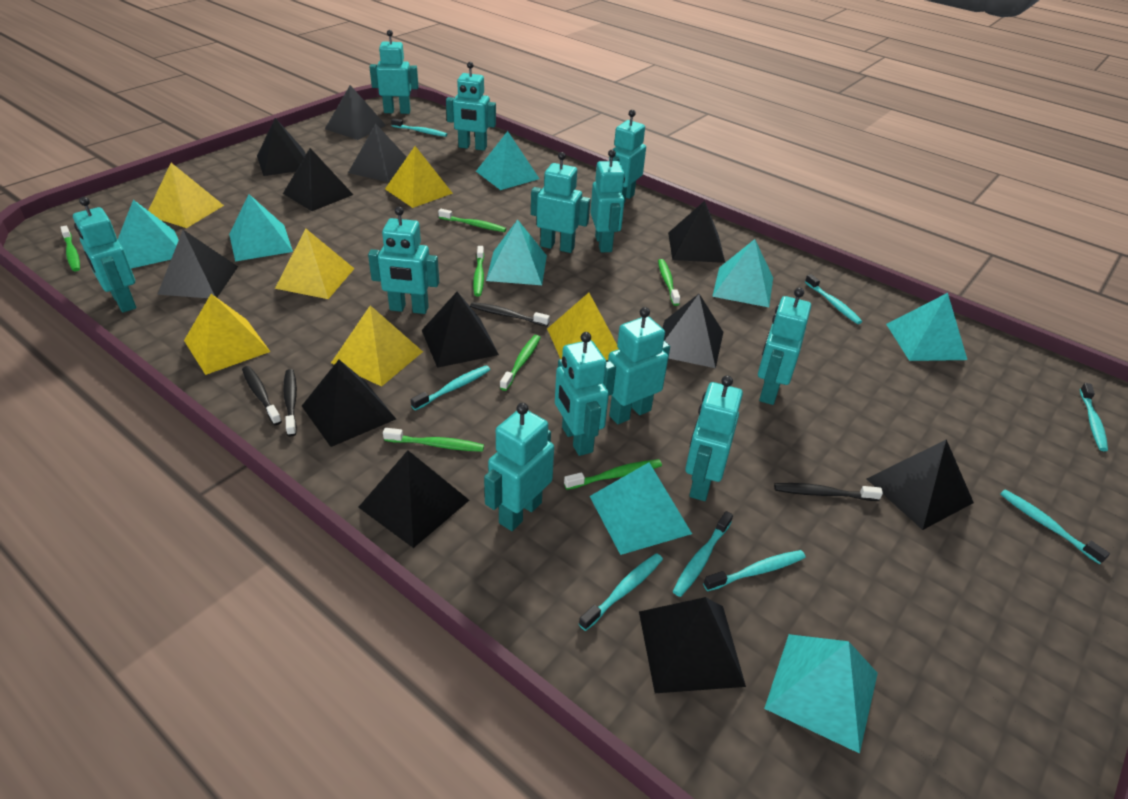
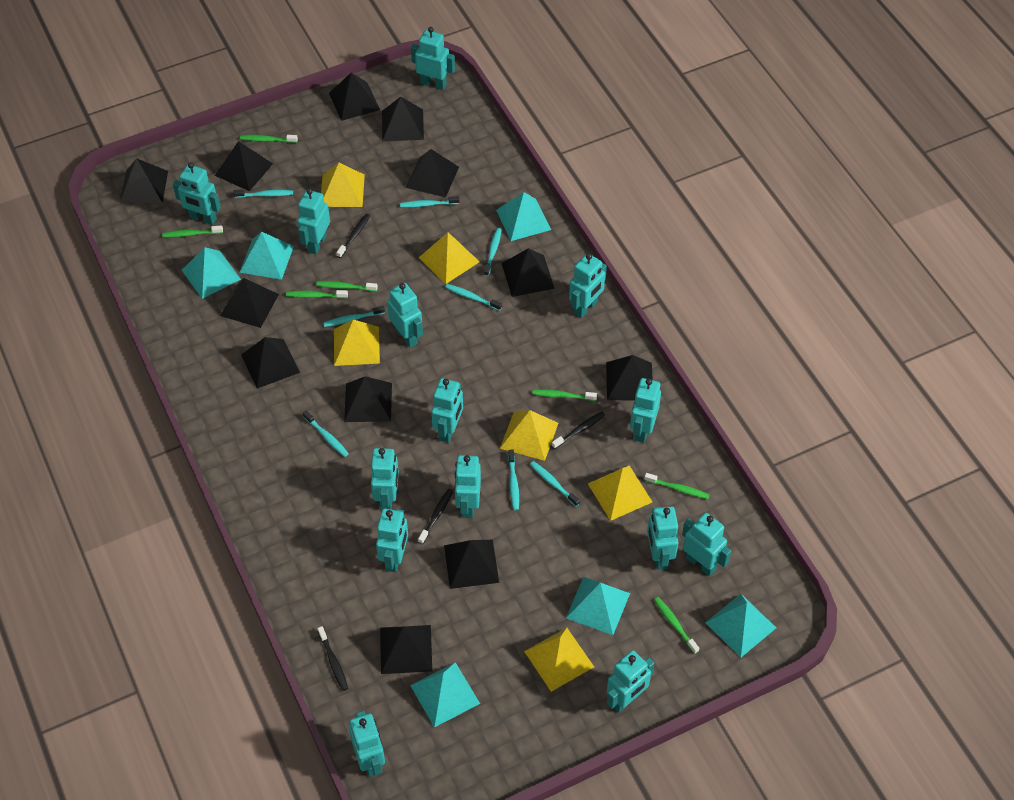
turquoise pyramid: 8 -> 6
turquoise robot: 12 -> 14

